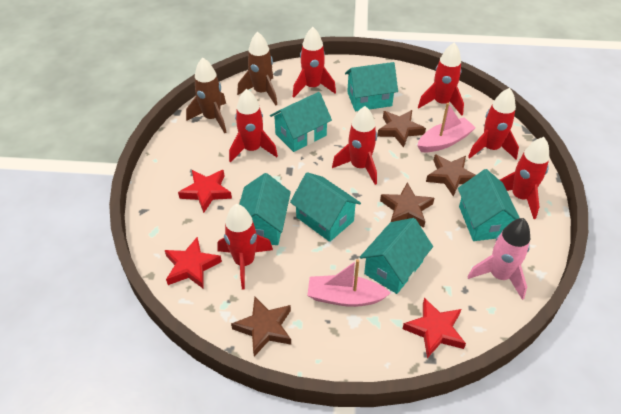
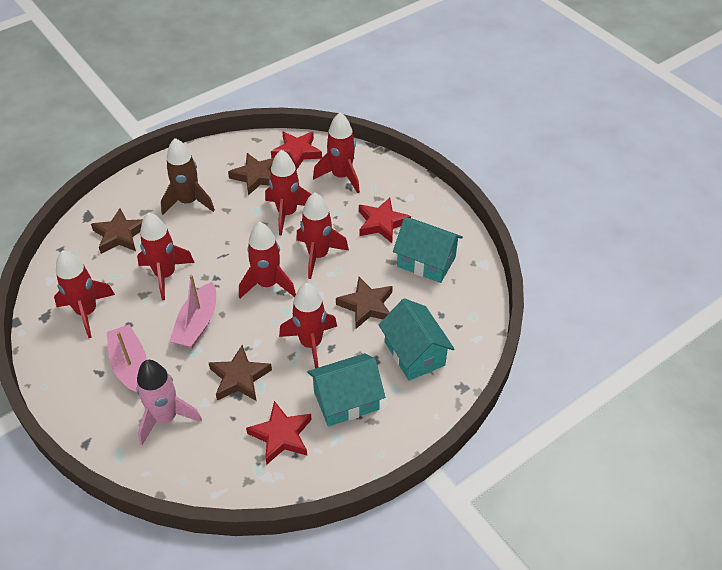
brown rocket: 2 -> 1
turquoise house: 6 -> 3

